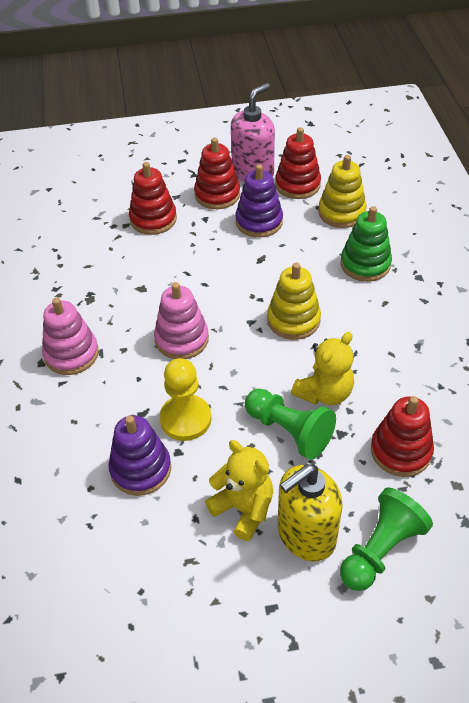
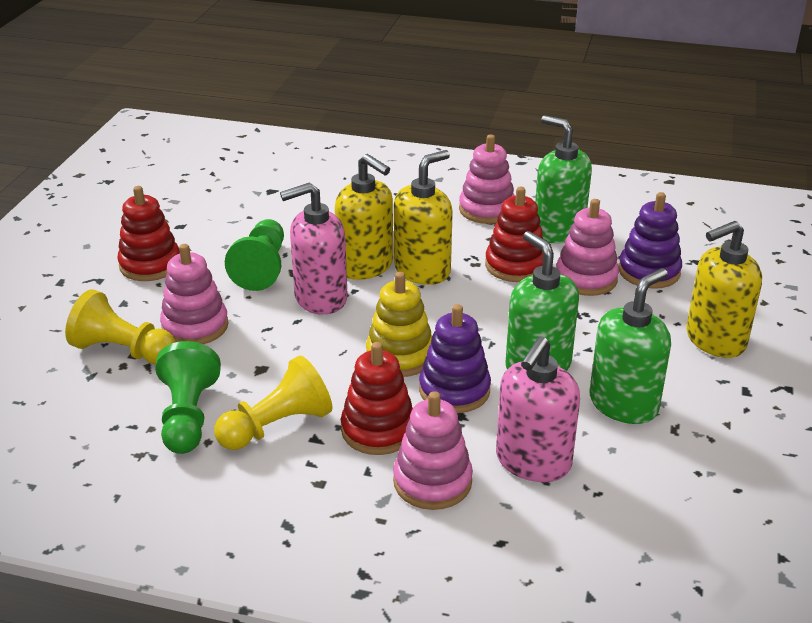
green soap dispenser: 0 -> 3
green stacking toy: 1 -> 0
pink soap dispenser: 1 -> 2
pink stacking toy: 2 -> 4
red stacking toy: 4 -> 3
yellow pawn: 1 -> 2
yellow soap dispenser: 1 -> 3
yellow stacking toy: 2 -> 1
yellow teddy bear: 2 -> 0

